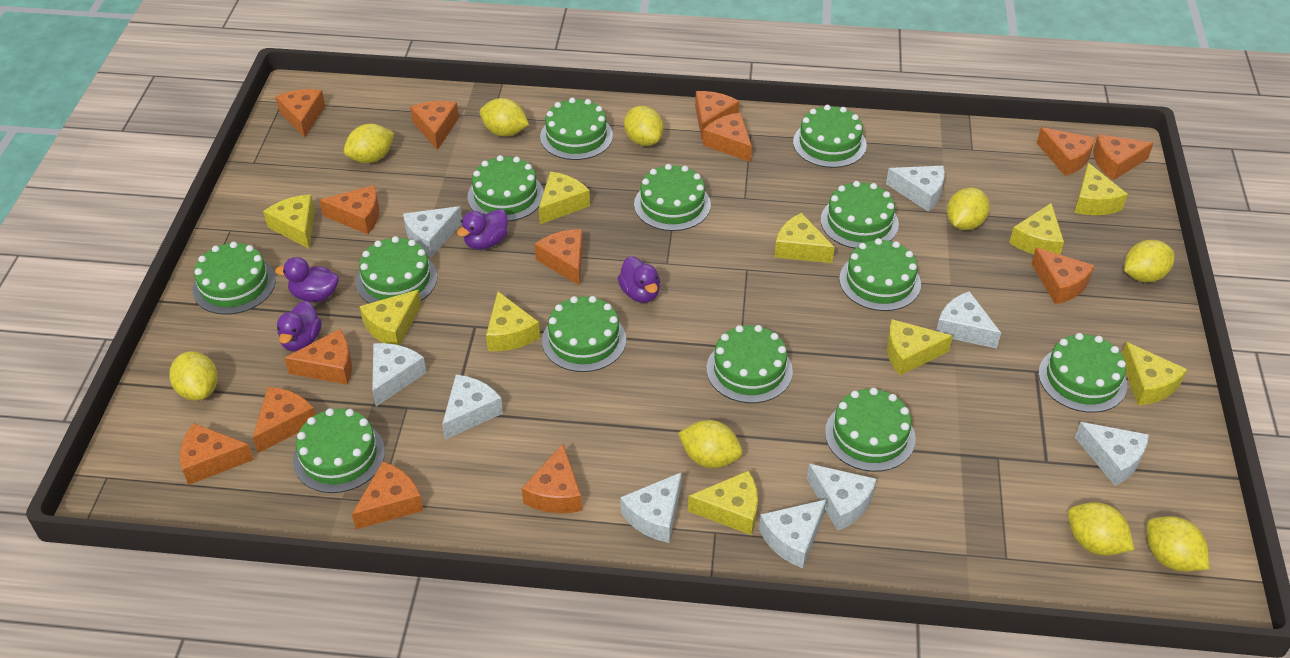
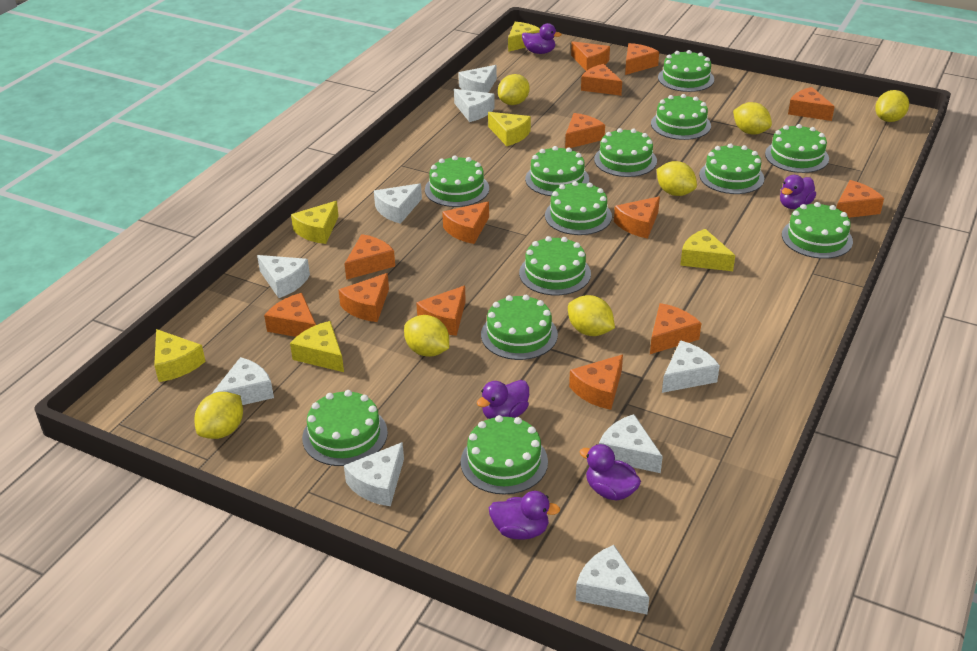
purple duck: 4 -> 5
yellow cheese: 10 -> 6
yellow lemon: 9 -> 7

